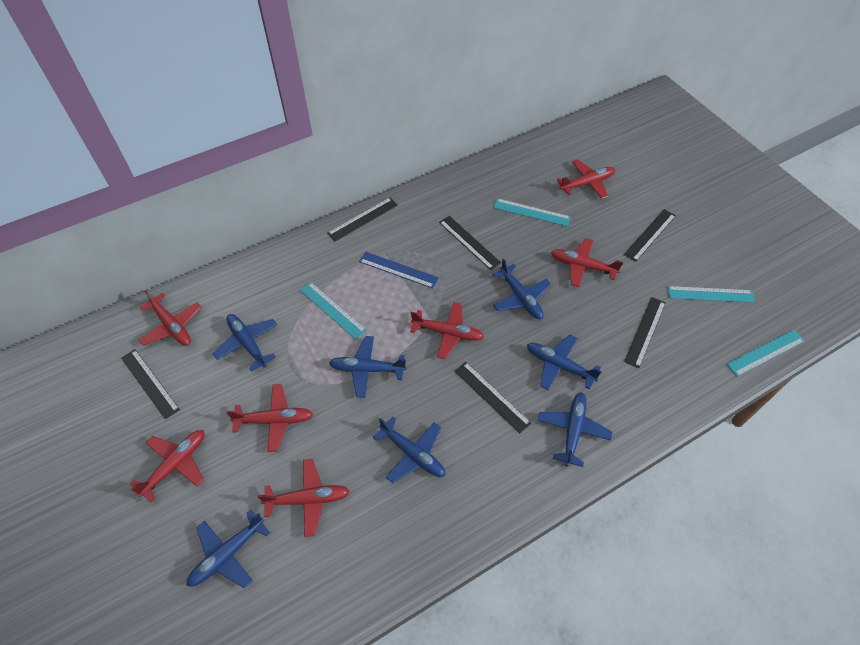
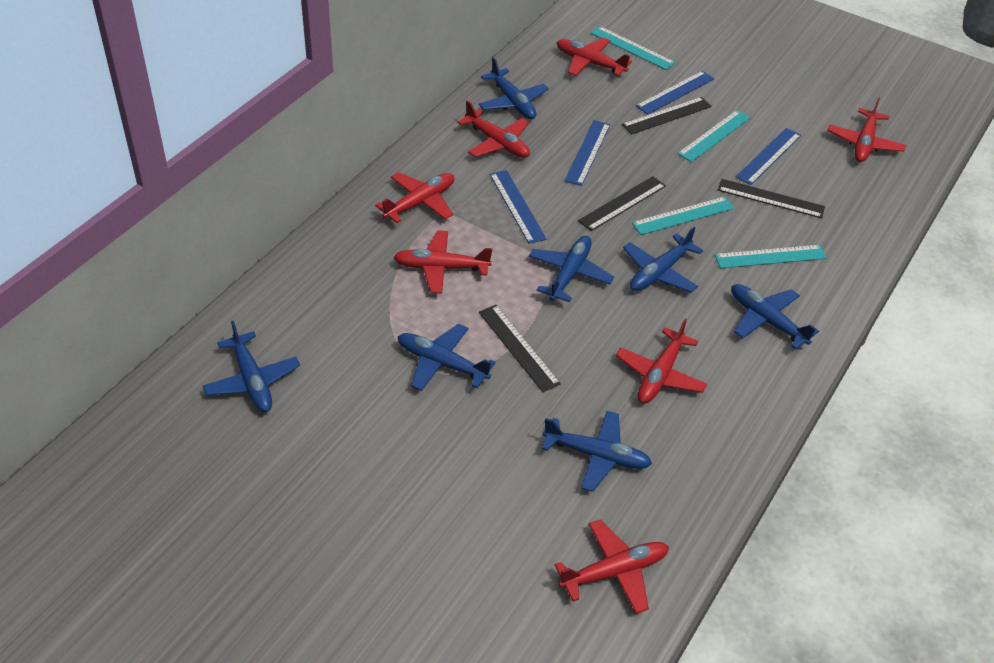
black ruler: 6 -> 4
blue ruler: 1 -> 4

